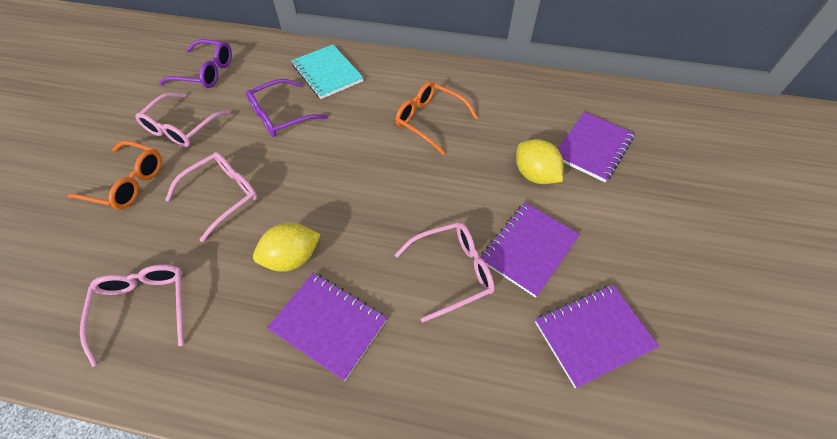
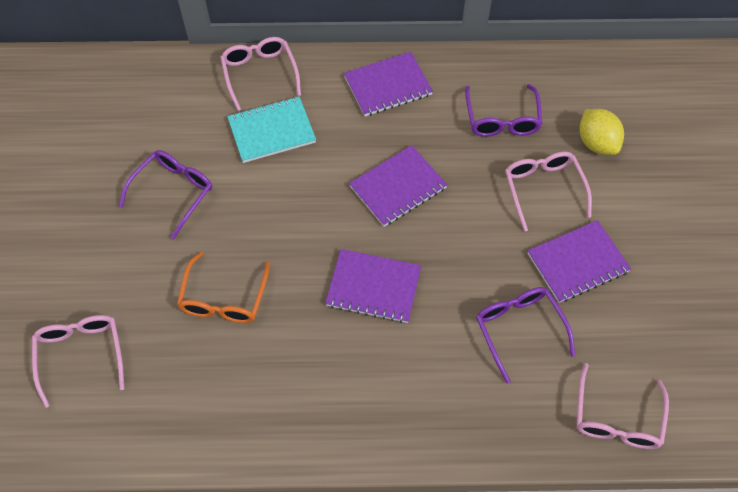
orange glasses: 2 -> 1
purple glasses: 2 -> 3
yellow lemon: 2 -> 1

